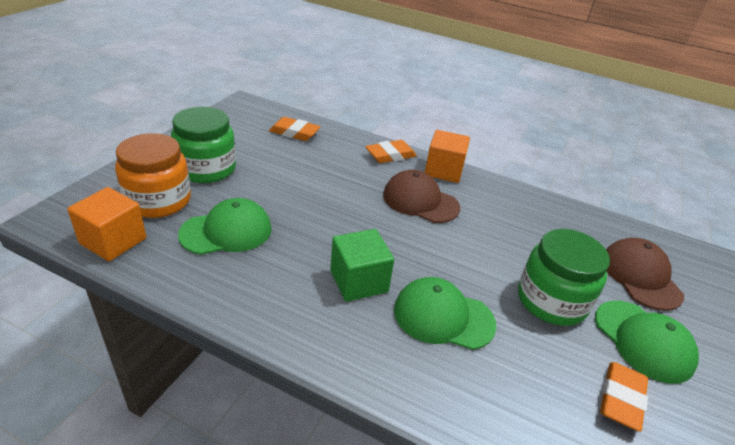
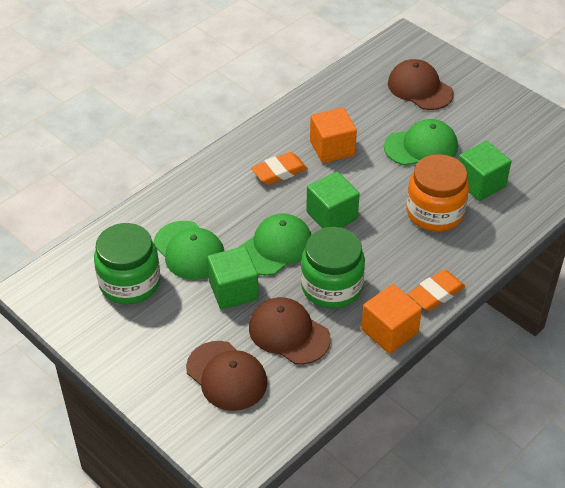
brown cap: 2 -> 3
green cube: 1 -> 3
orange eraser: 3 -> 2

